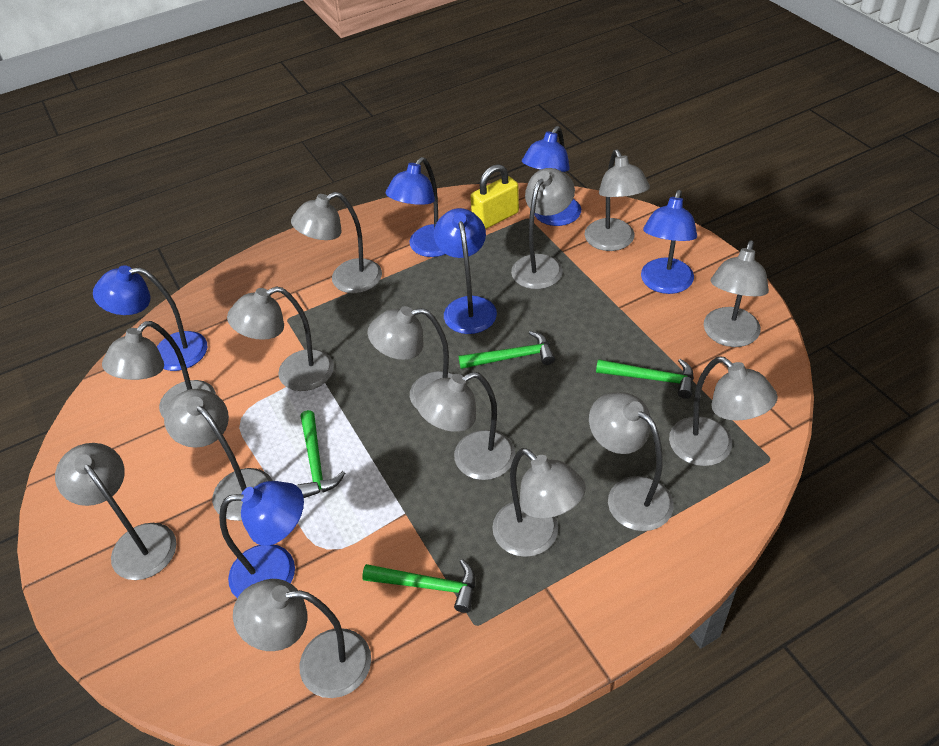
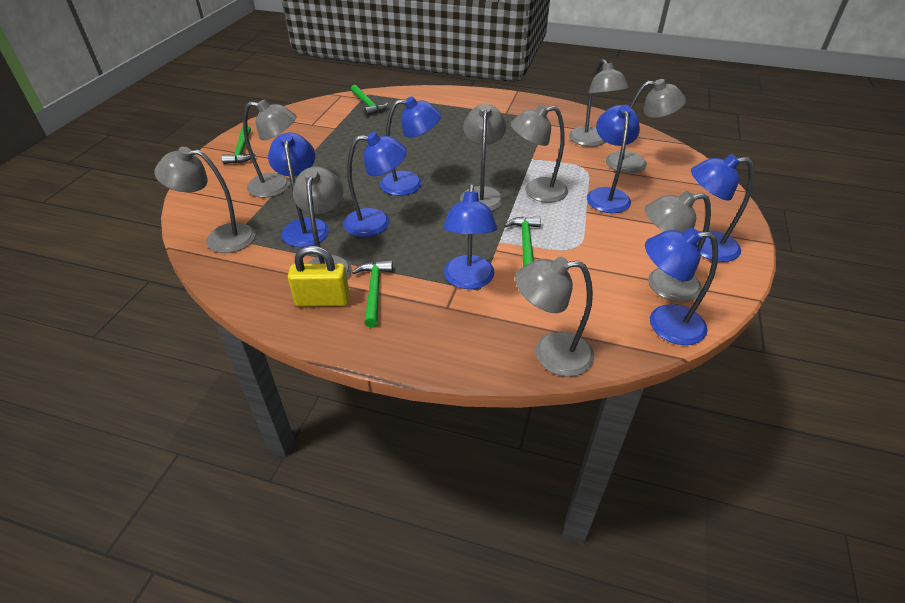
blue lamp: 6 -> 7
grey lamp: 14 -> 9

